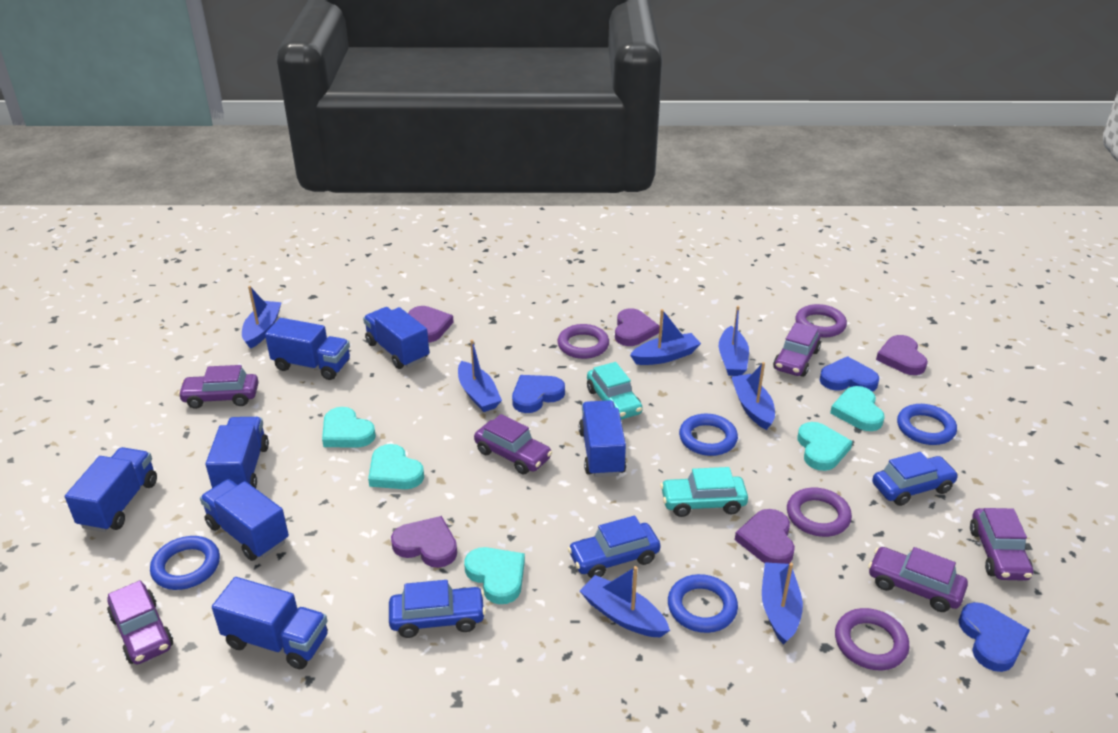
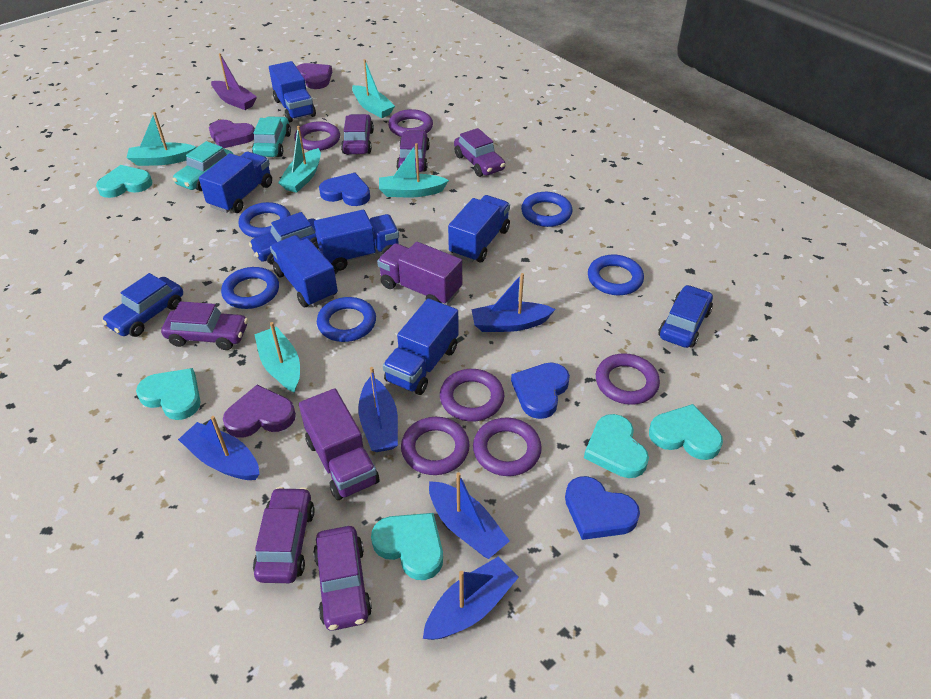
blue boat: 7 -> 5
blue ring: 4 -> 5
blue truck: 7 -> 6
purple boat: 0 -> 1
purple heart: 5 -> 3
purple ring: 4 -> 6
purple truck: 0 -> 2
turquoise boat: 0 -> 5

